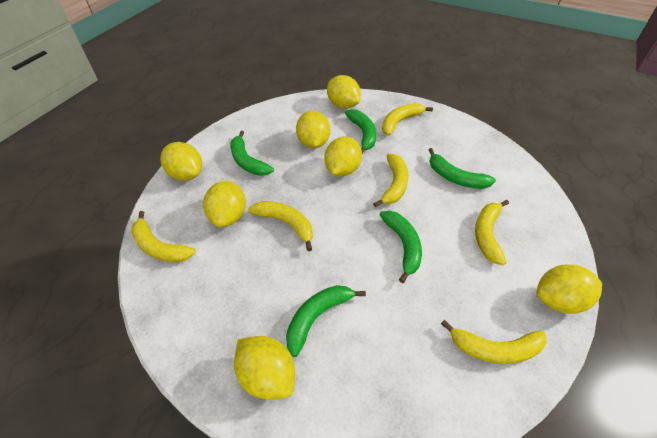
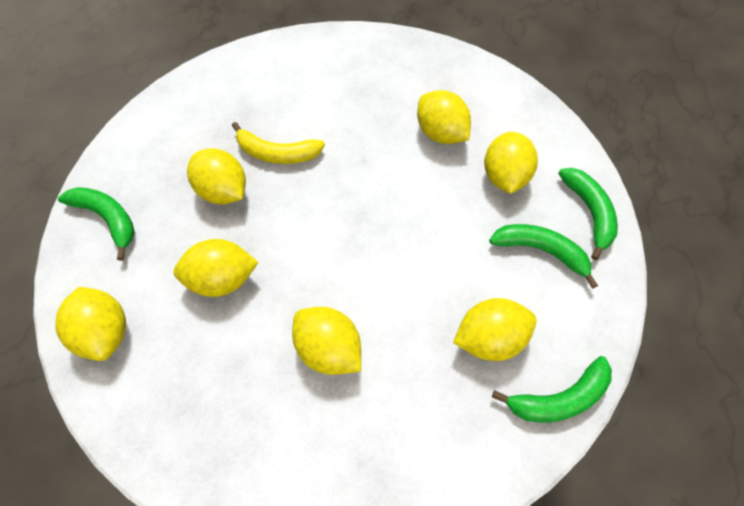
green banana: 5 -> 4
yellow banana: 6 -> 1

